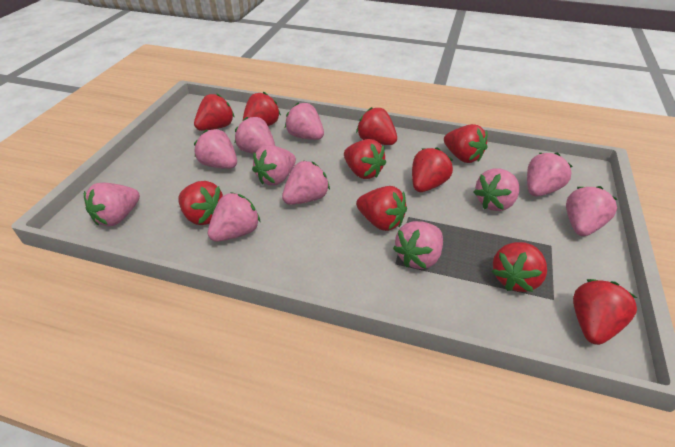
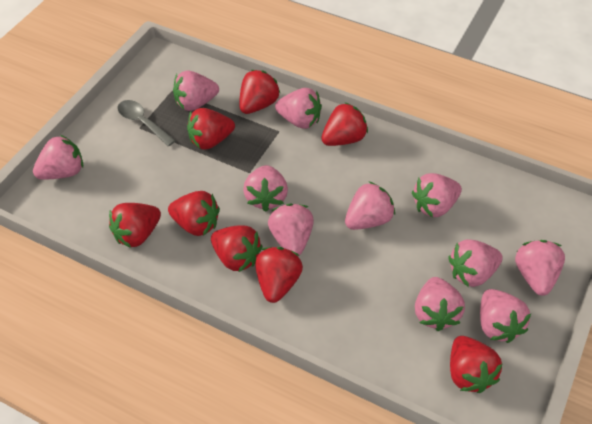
grey spoon: 0 -> 1
red strawberry: 10 -> 8

